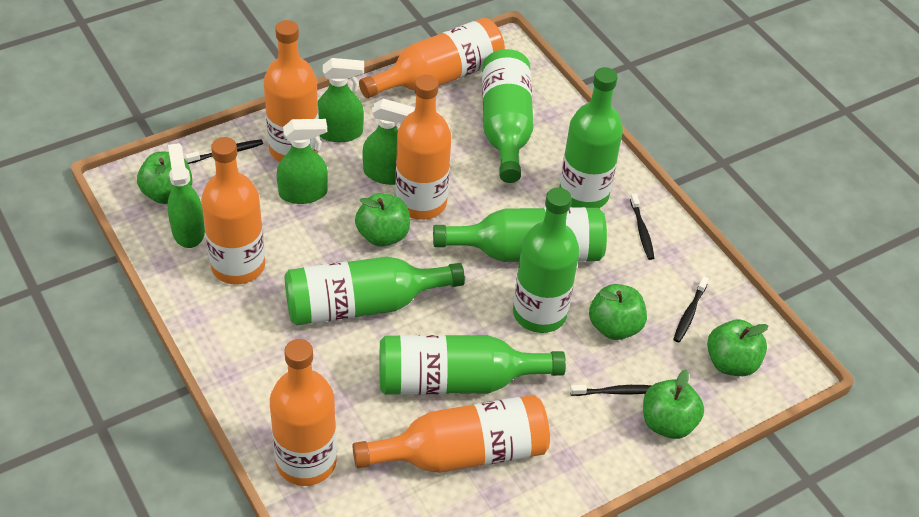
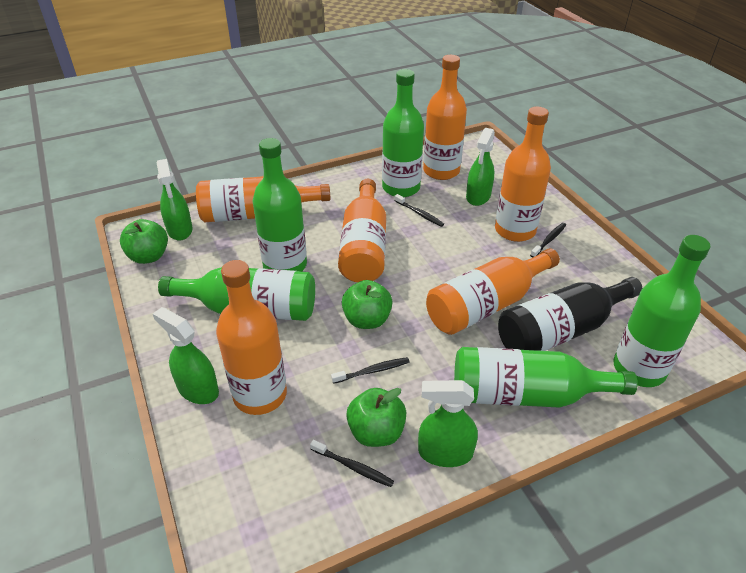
black bottle: 0 -> 1
green apple: 5 -> 3
green bottle: 6 -> 5

